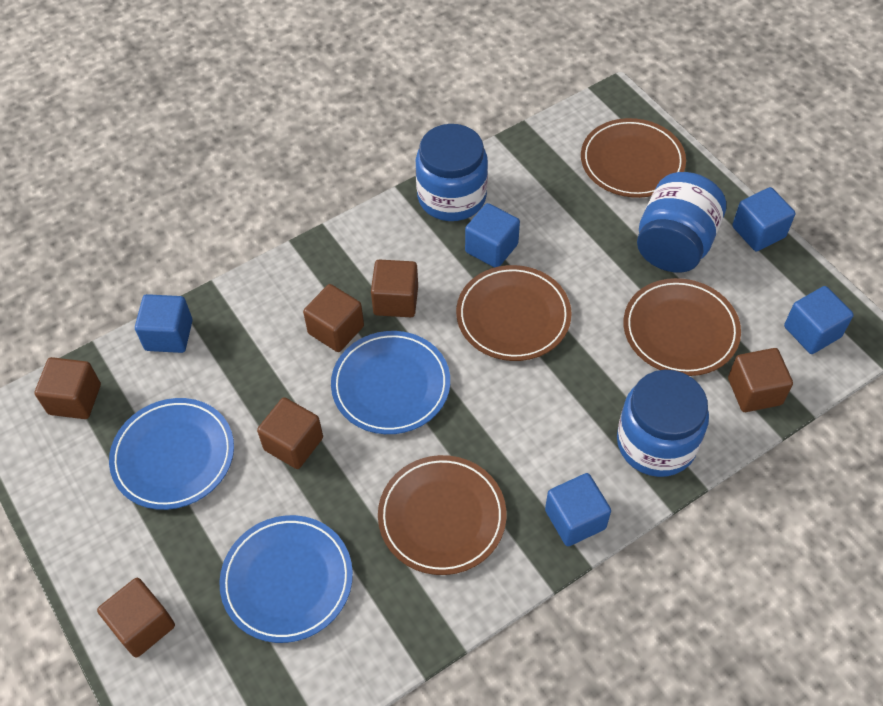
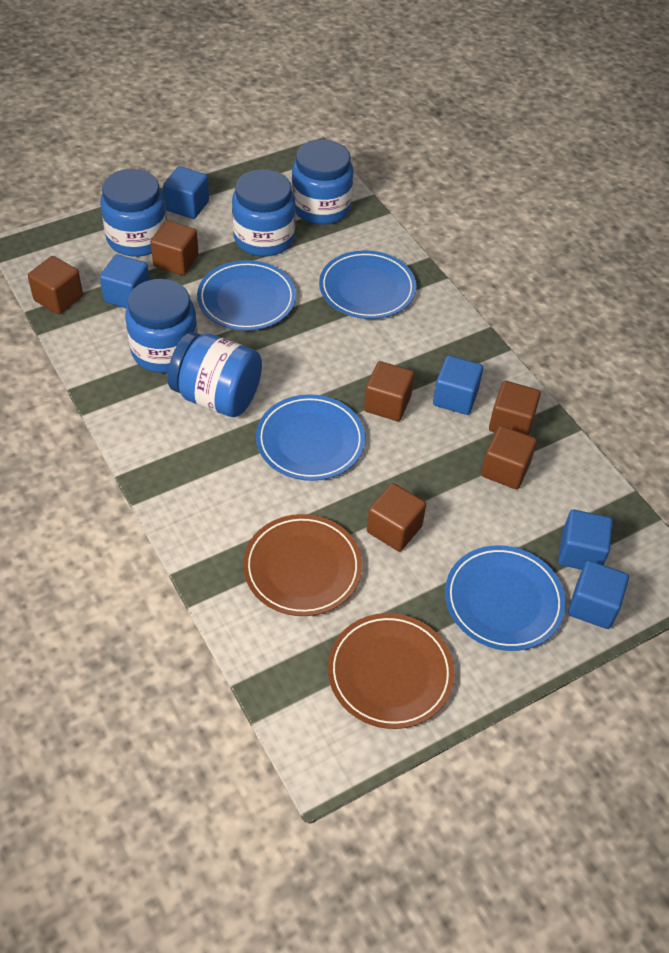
blue jar: 3 -> 5
blue plate: 3 -> 4
brown plate: 4 -> 2

